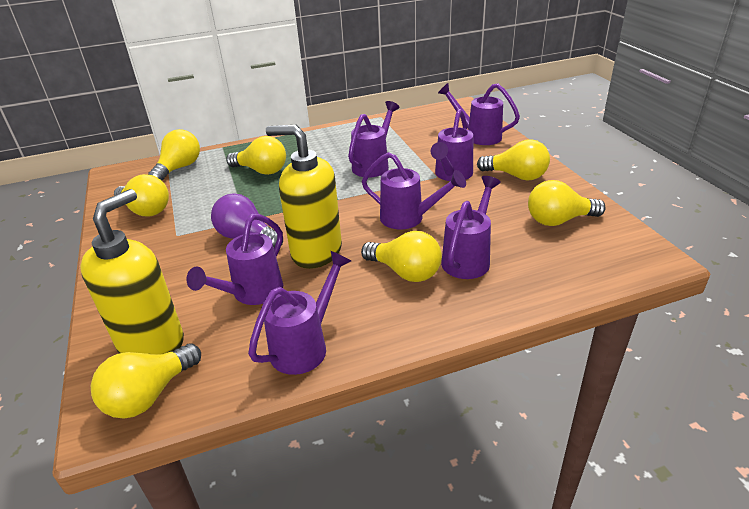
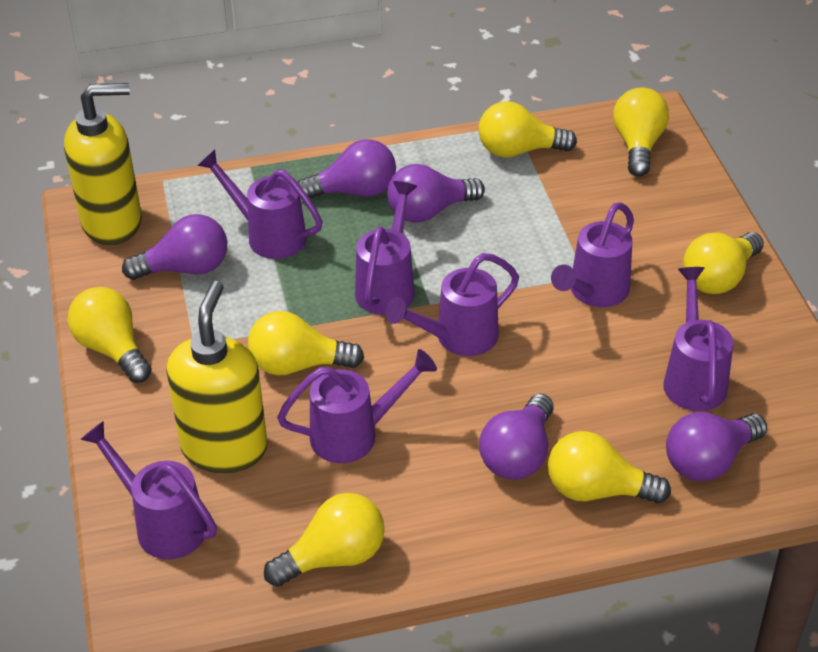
purple light bulb: 1 -> 5

